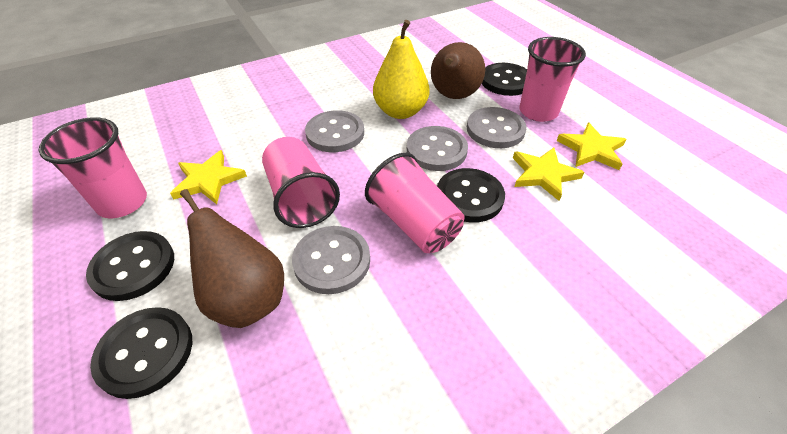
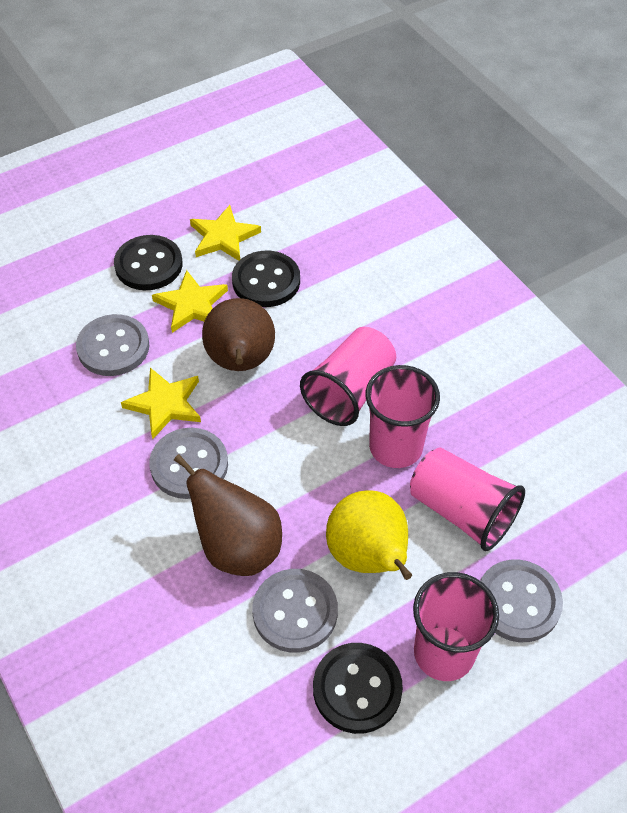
black button: 4 -> 3

